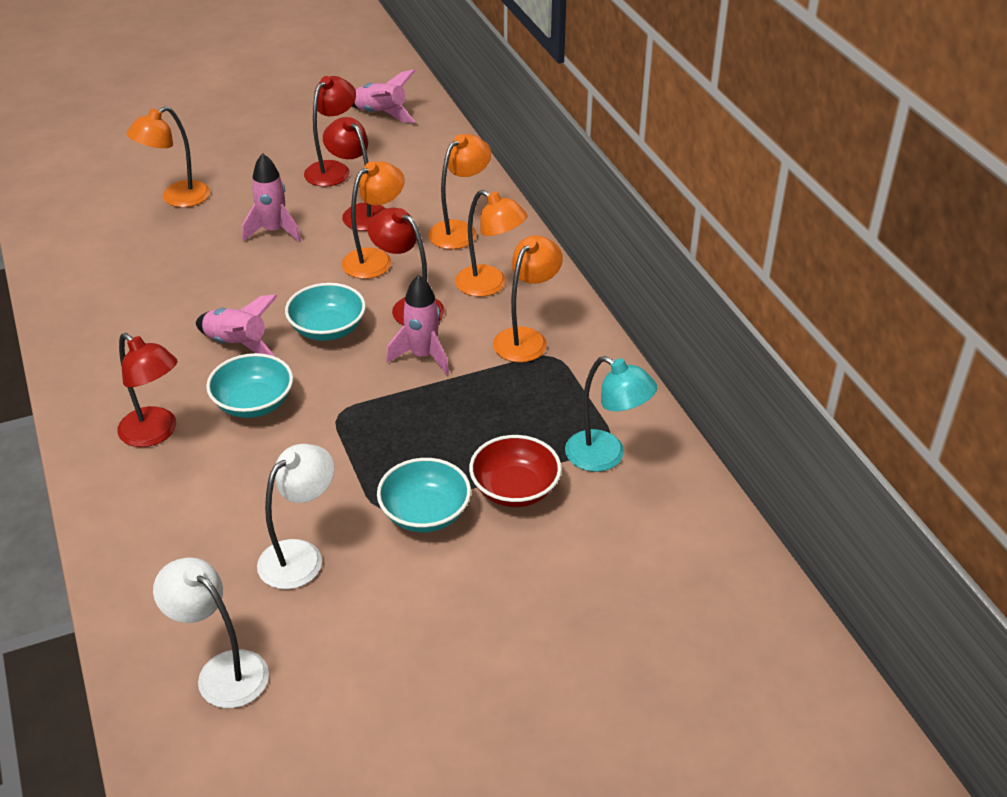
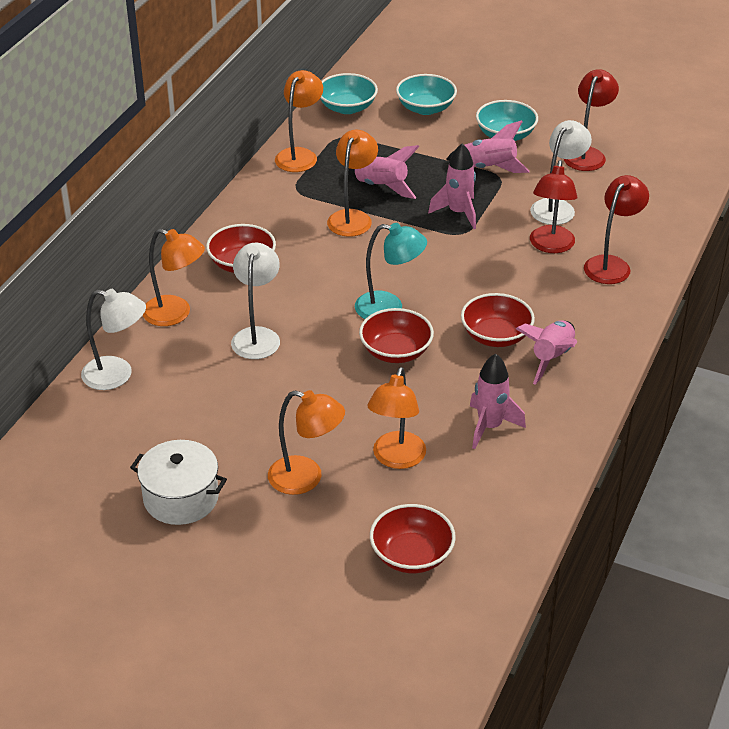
pink rocket: 4 -> 5
red bowl: 1 -> 4
red lamp: 4 -> 3
white lamp: 2 -> 3
white pot: 0 -> 1

